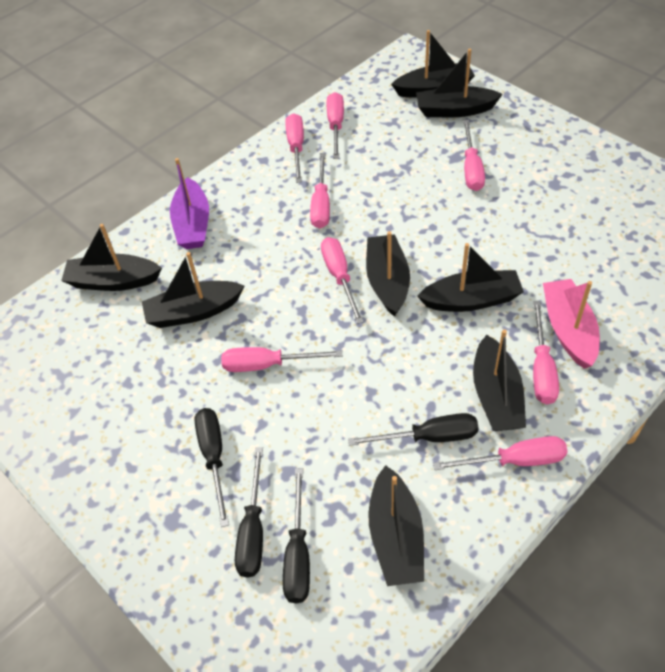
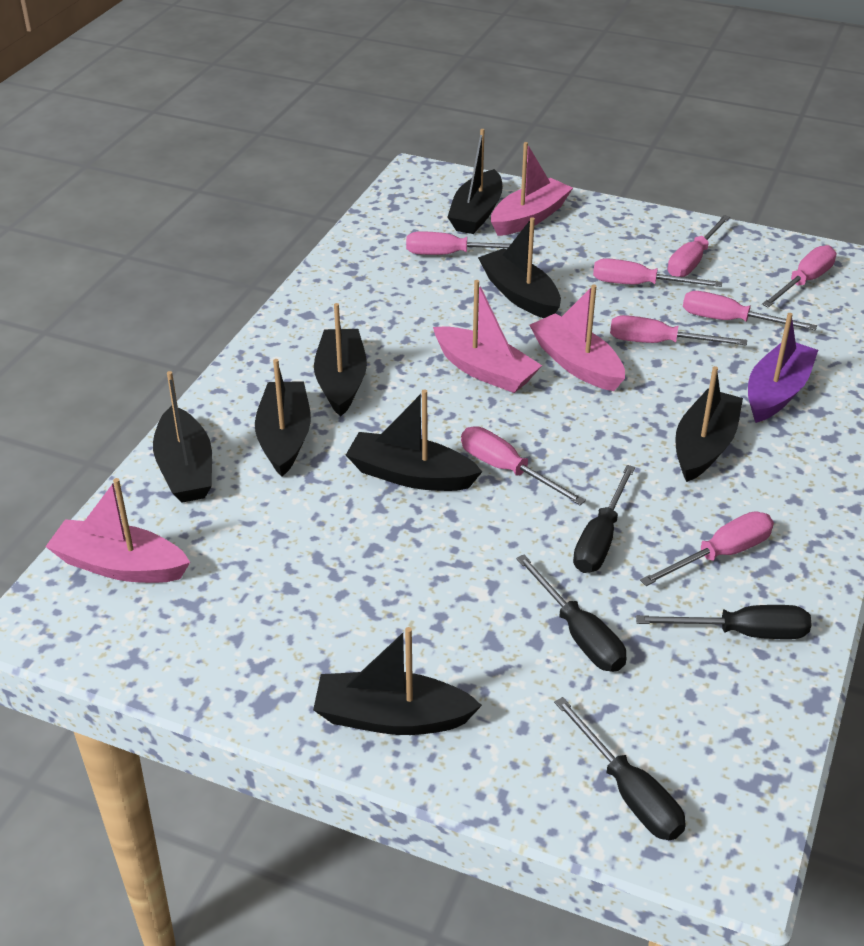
pink boat: 1 -> 4

